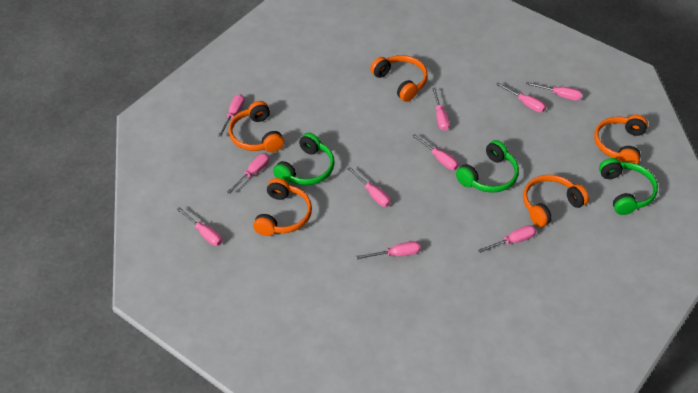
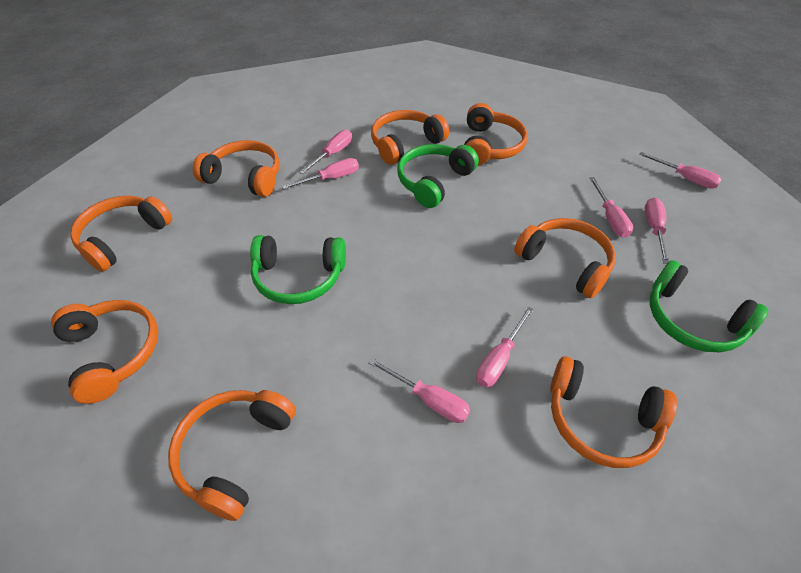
orange headphones: 5 -> 8
pink screwdriver: 10 -> 7

